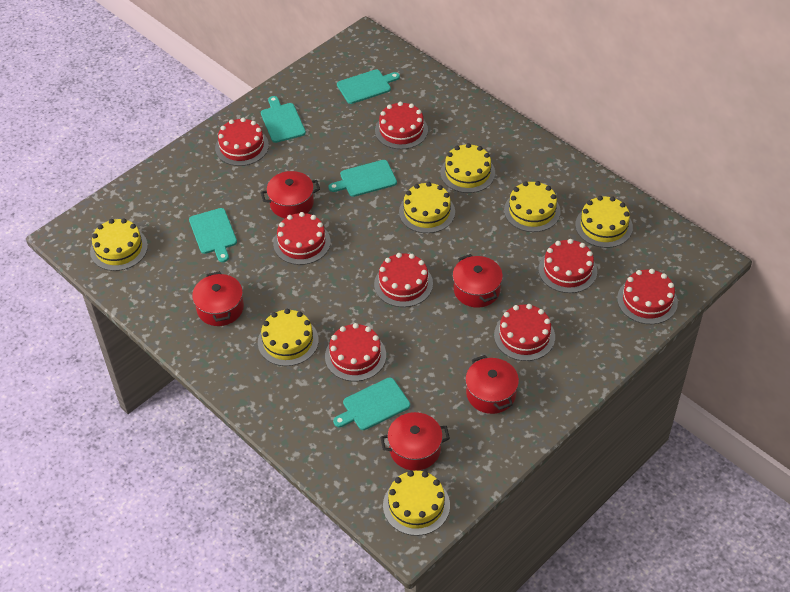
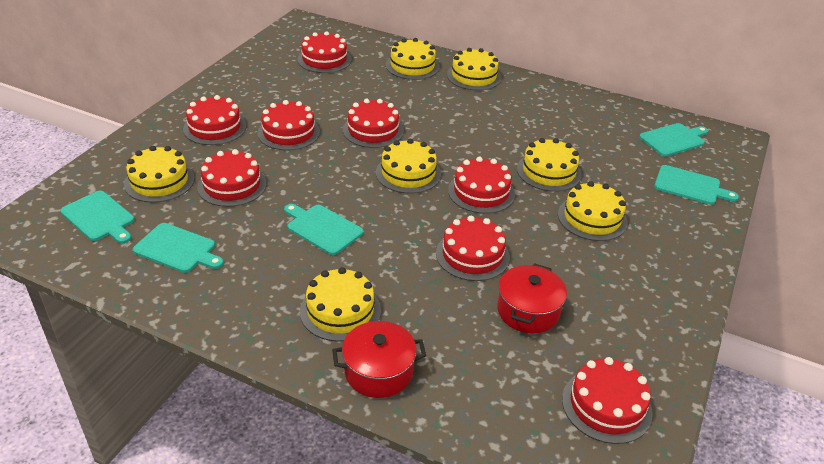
red pot: 5 -> 2

